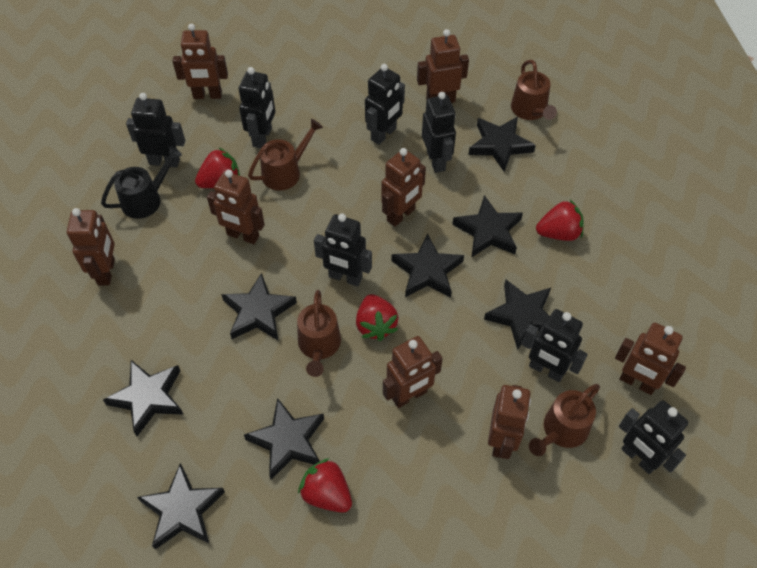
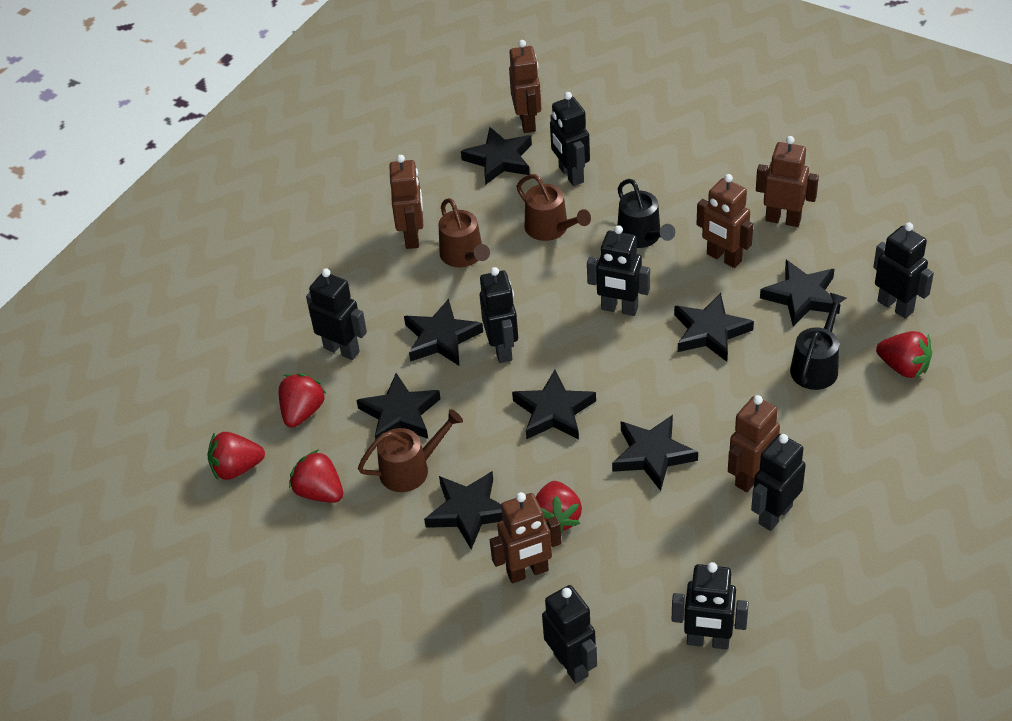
black robot: 7 -> 8
black watering can: 1 -> 2
brown robot: 8 -> 6
brown watering can: 4 -> 3
red strawberry: 4 -> 5

